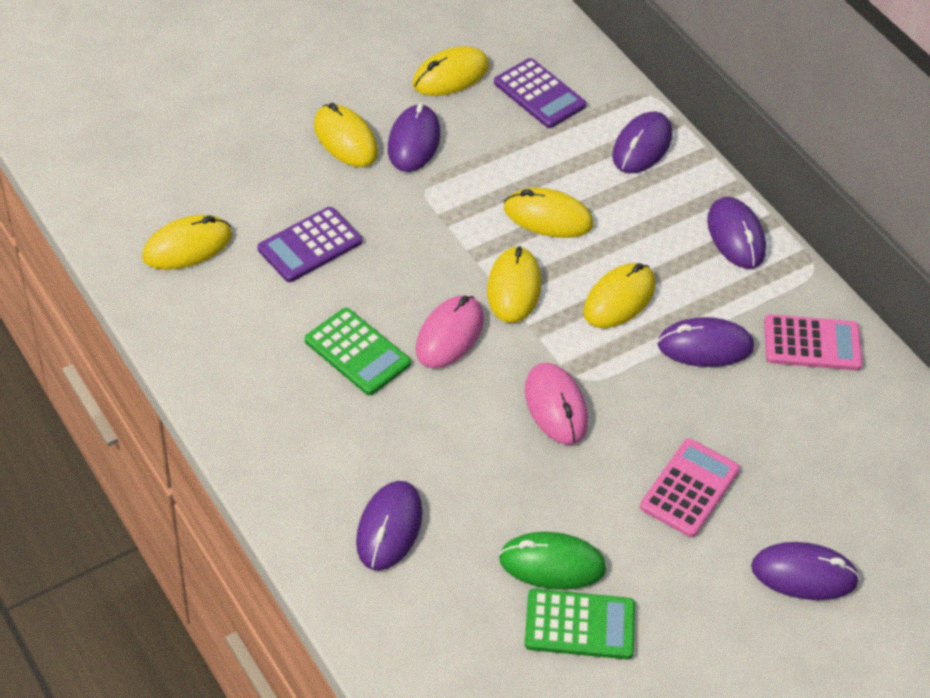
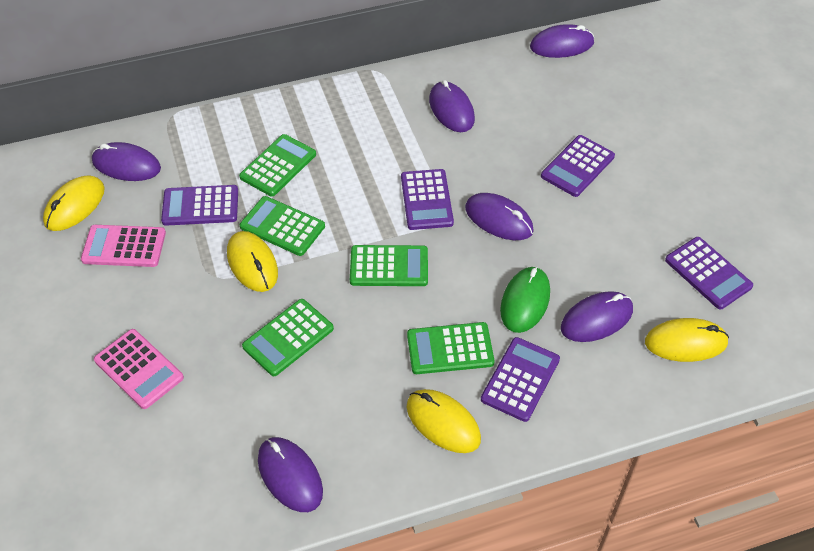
green calculator: 2 -> 5
pink mouse: 2 -> 0
purple calculator: 2 -> 5
yellow mouse: 6 -> 4

